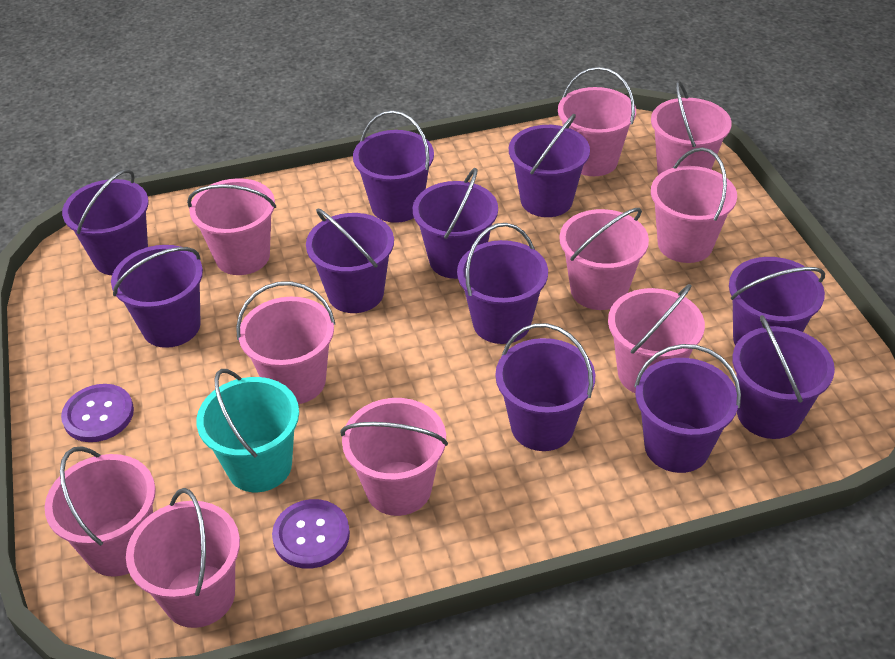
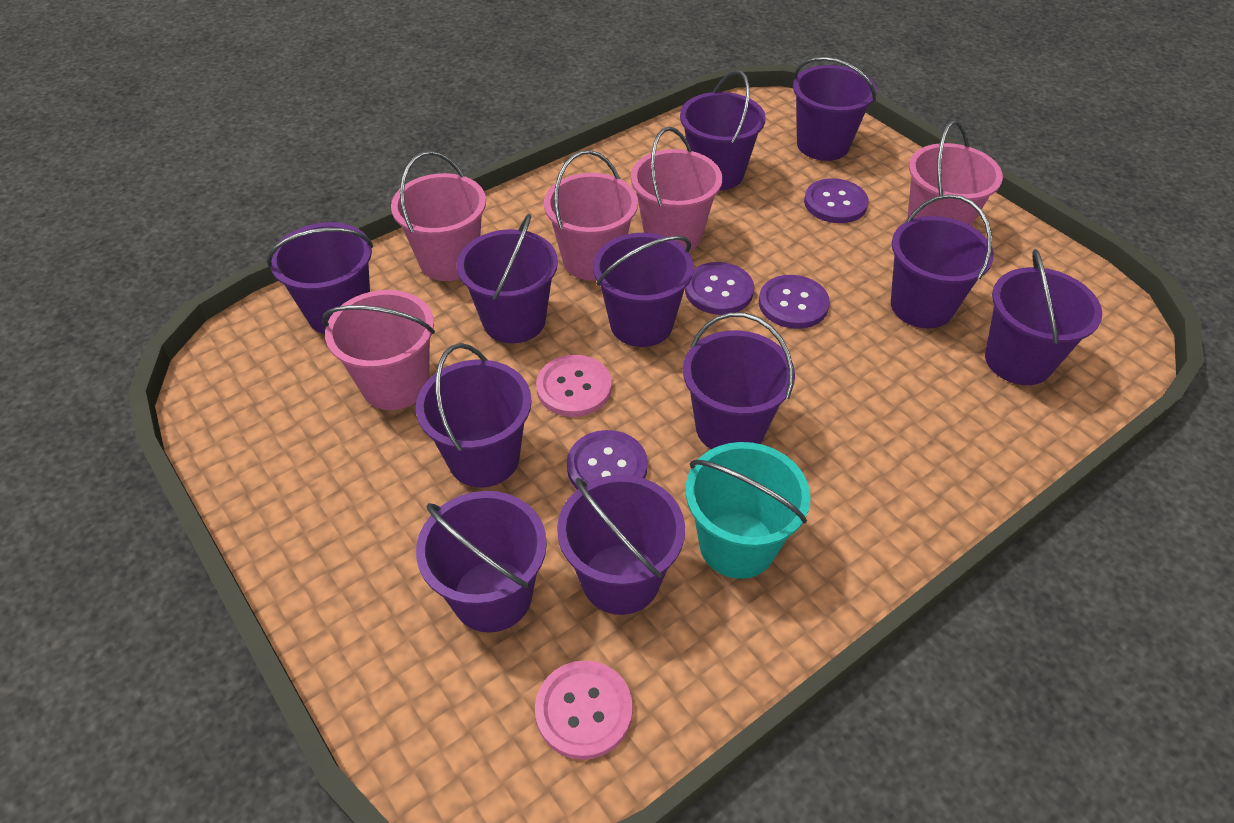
pink bucket: 10 -> 5
pink button: 0 -> 2
purple button: 2 -> 4

